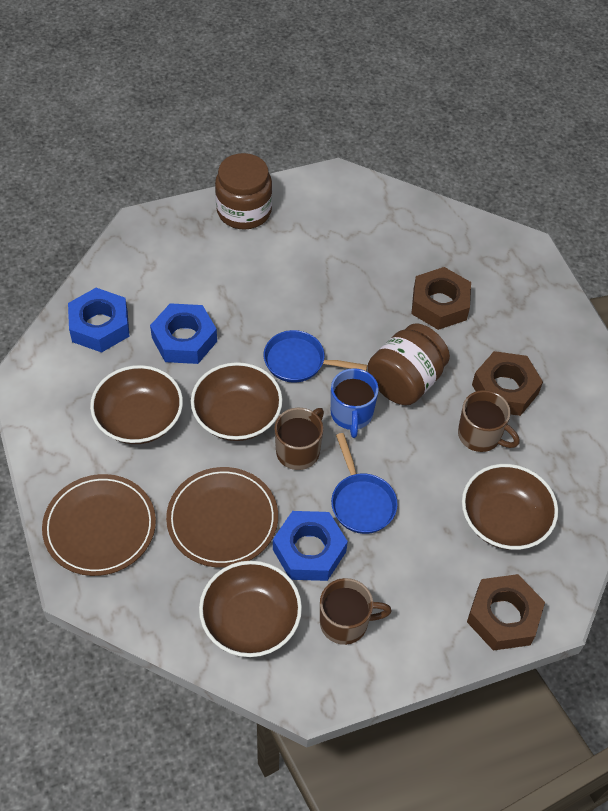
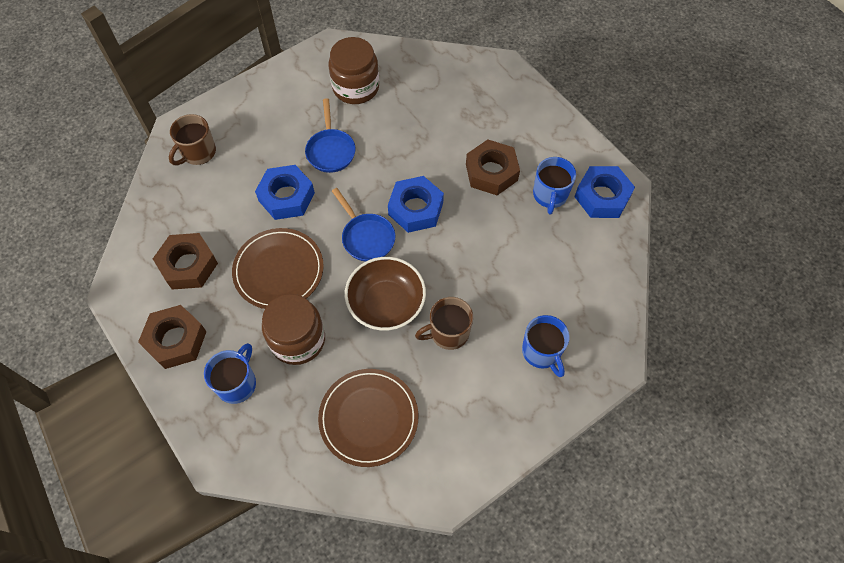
blue mug: 1 -> 3
brown bowl: 4 -> 1
brown mug: 3 -> 2

